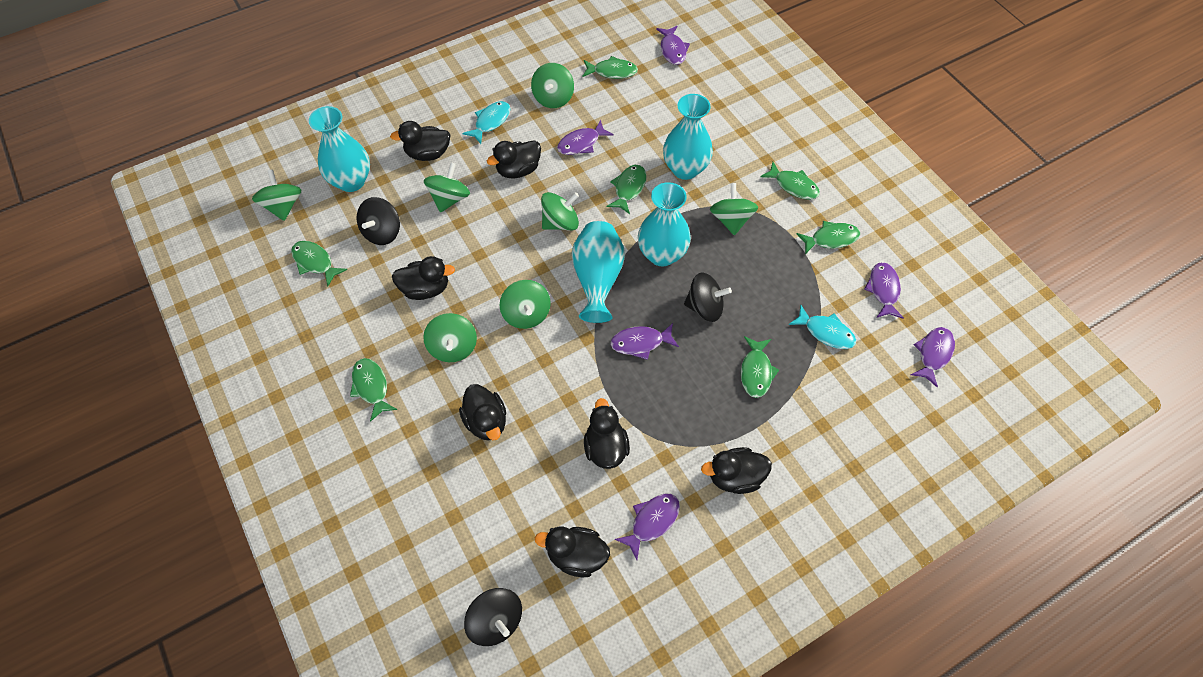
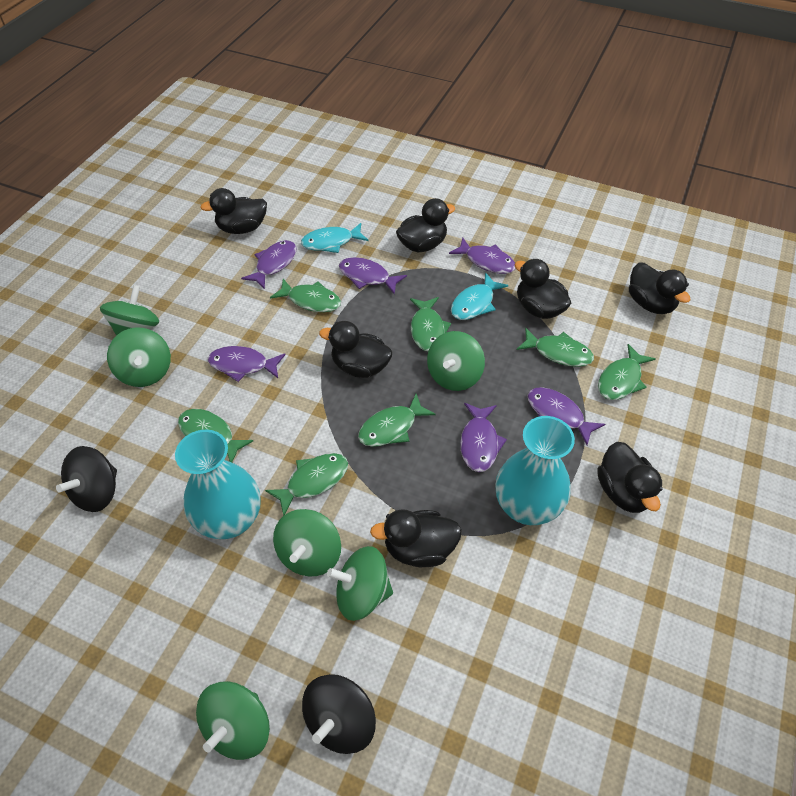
black spinning top: 3 -> 2
green spinning top: 7 -> 6
turquoise vase: 4 -> 2

